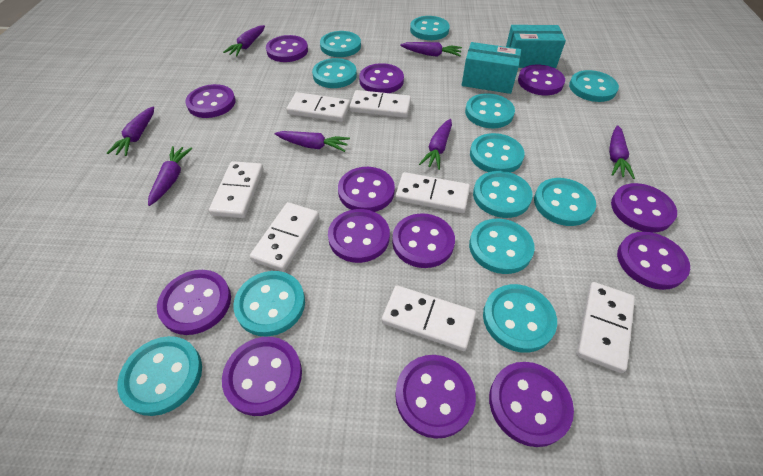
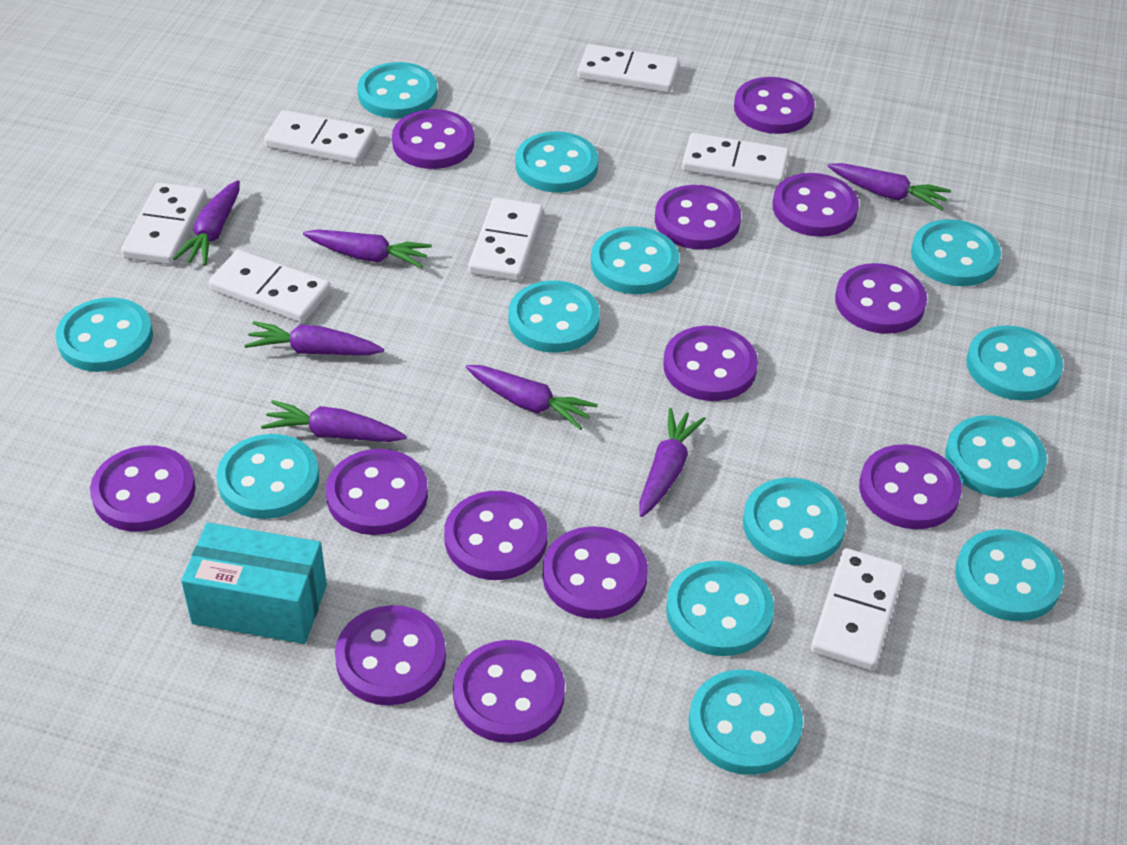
turquoise box: 2 -> 1
turquoise button: 12 -> 13

